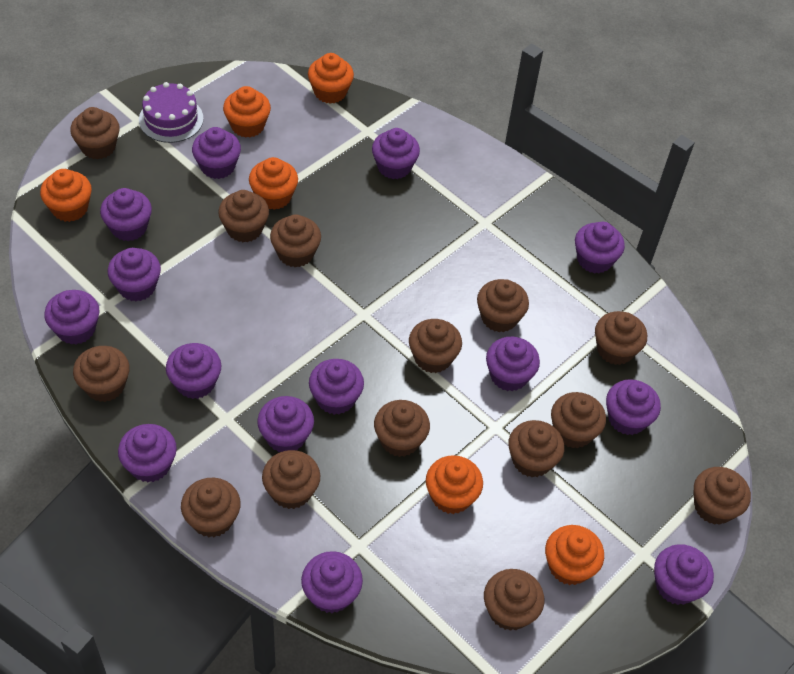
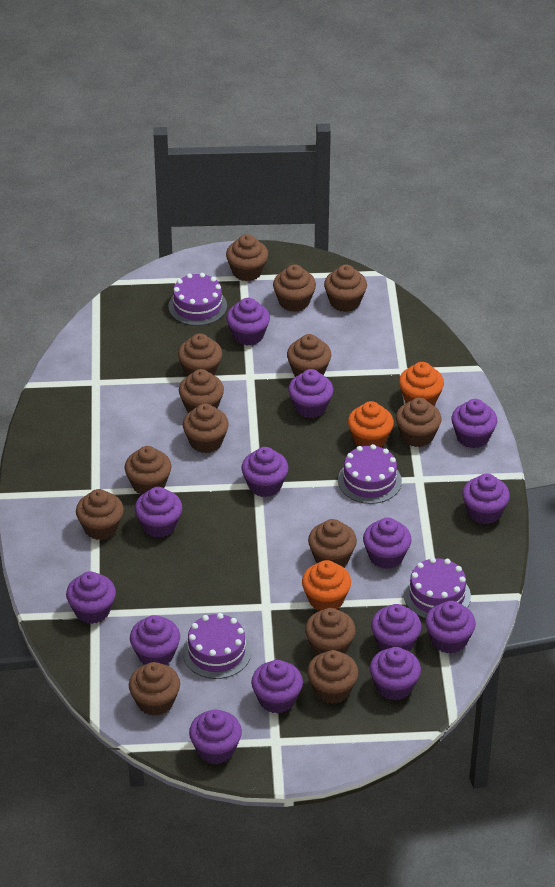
orange cupcake: 6 -> 3
purple cake: 1 -> 4

